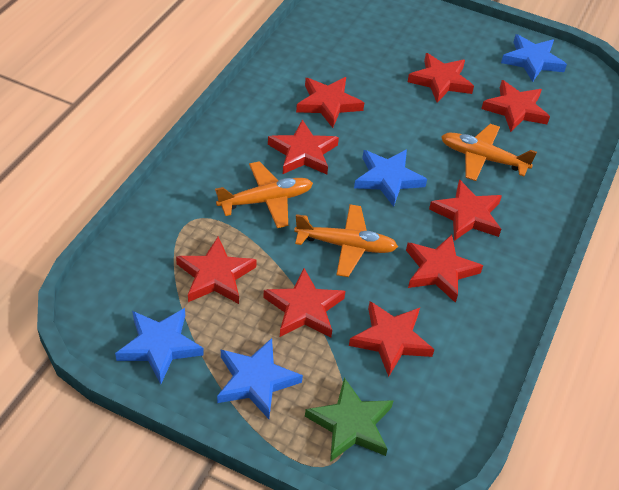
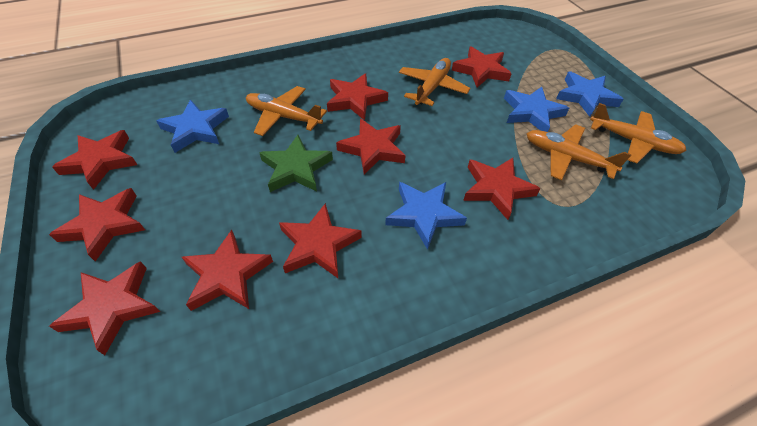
orange plane: 3 -> 4

